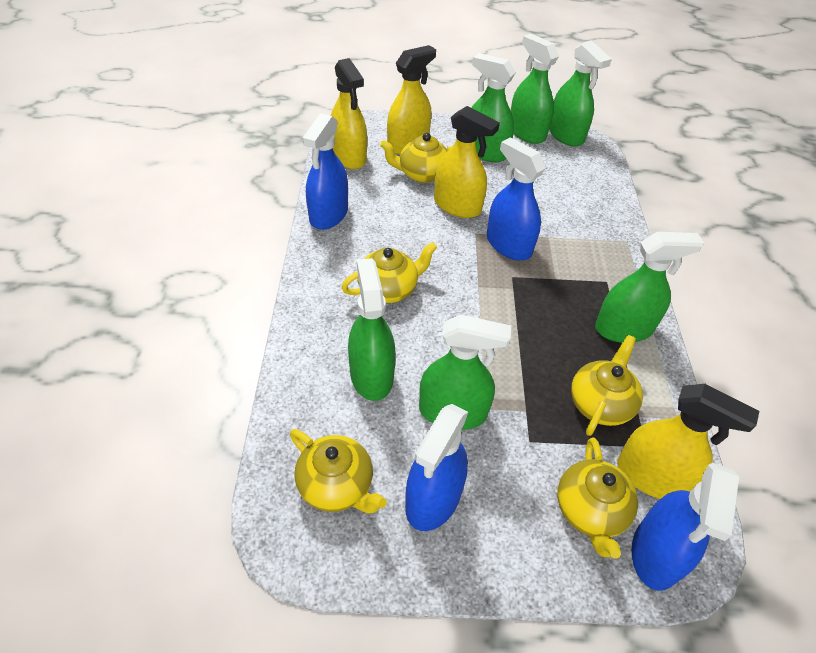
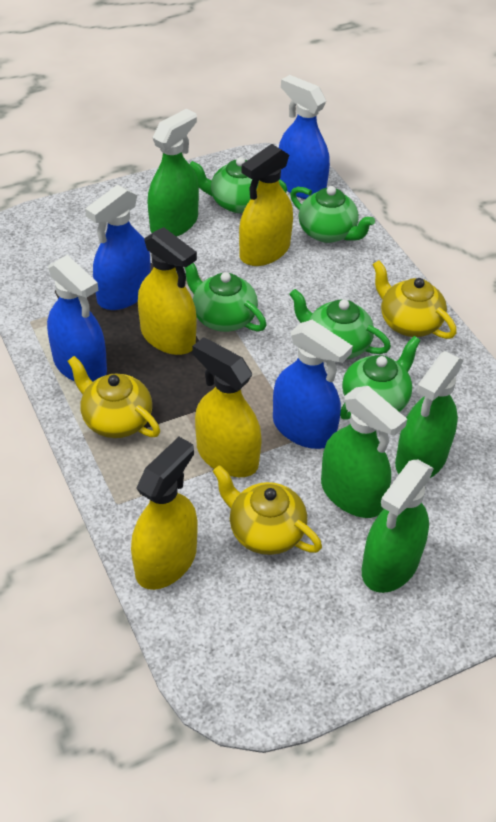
green spray bottle: 6 -> 4
green teapot: 0 -> 5
yellow teapot: 5 -> 3

